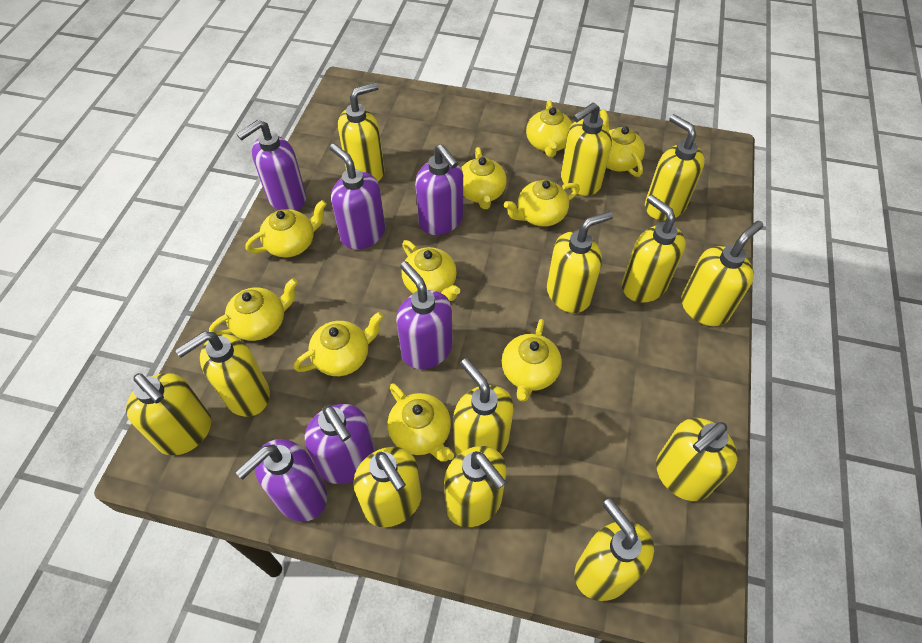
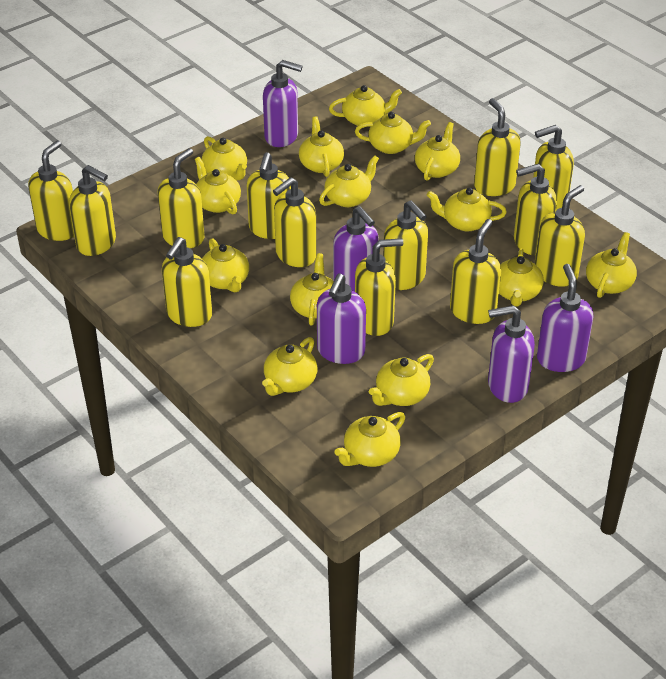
purple soap dispenser: 6 -> 5
yellow teapot: 10 -> 15

